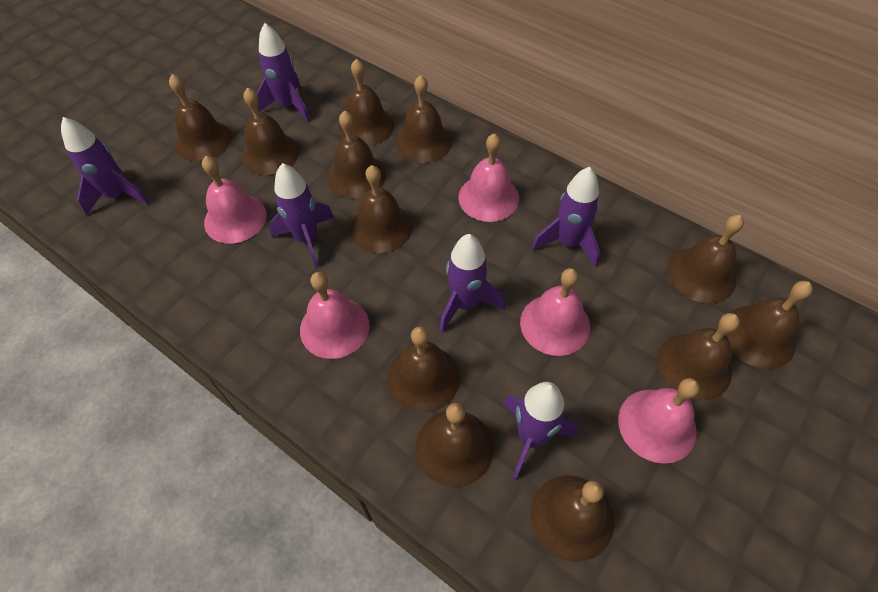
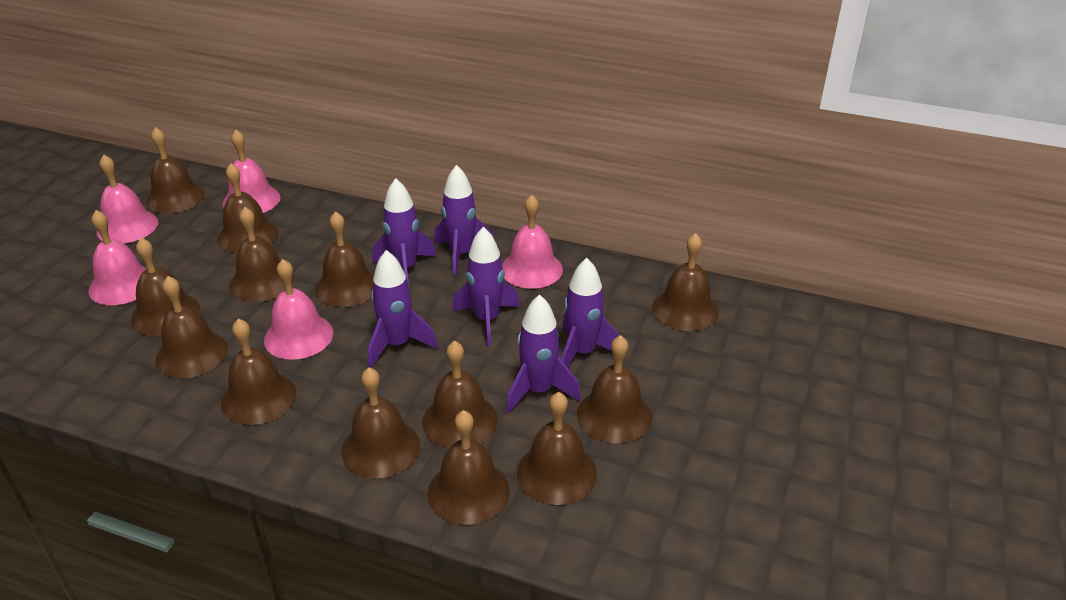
brown bell: 12 -> 13

